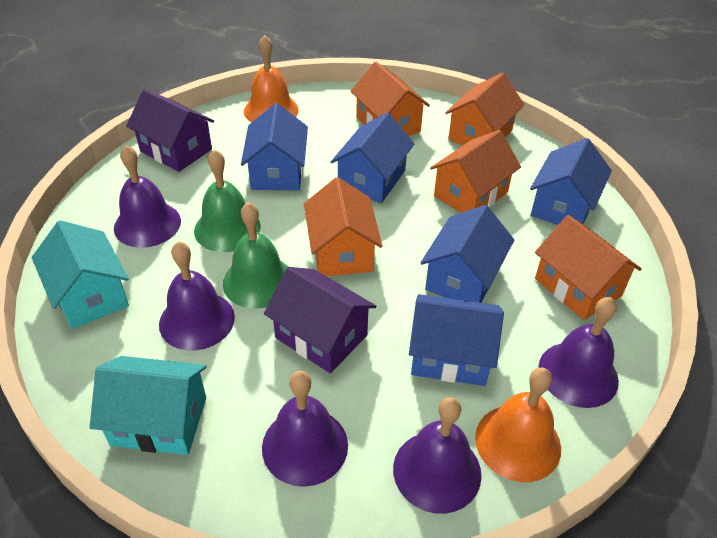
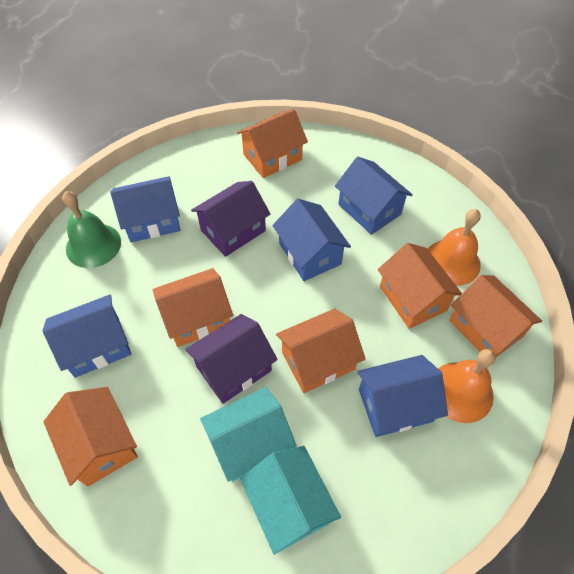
green bell: 2 -> 1
orange house: 5 -> 6
purple bell: 5 -> 0

